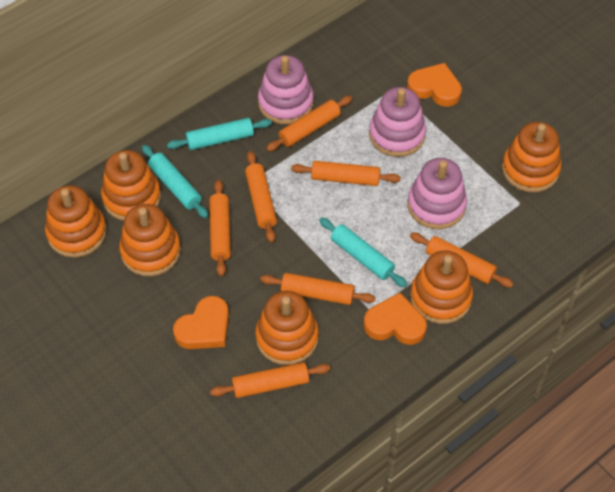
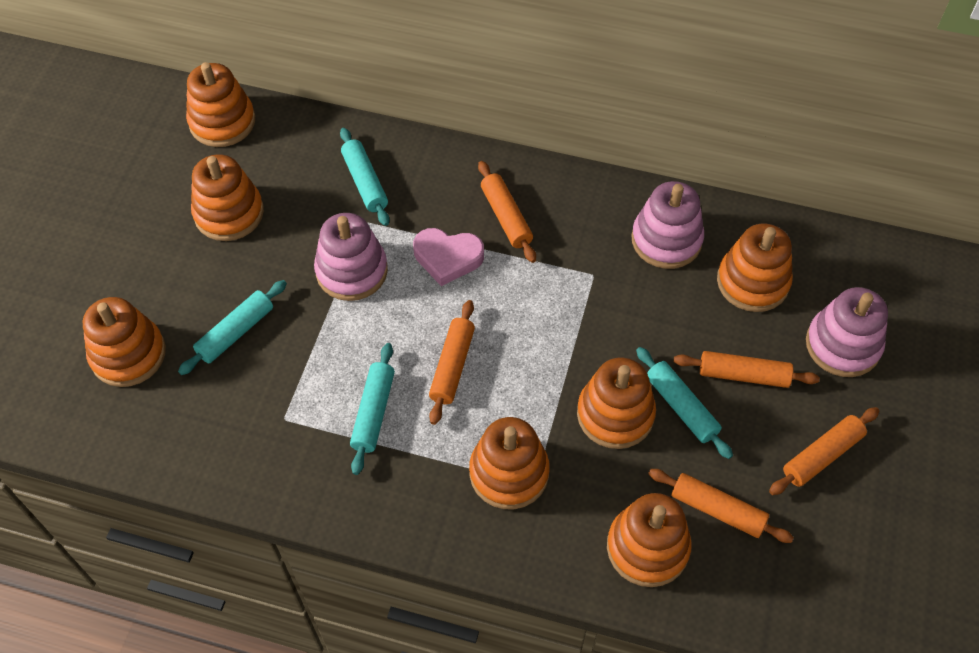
orange heart: 3 -> 0
orange rolling pin: 7 -> 5
orange stacking toy: 6 -> 7
pink heart: 0 -> 1
turquoise rolling pin: 3 -> 4

